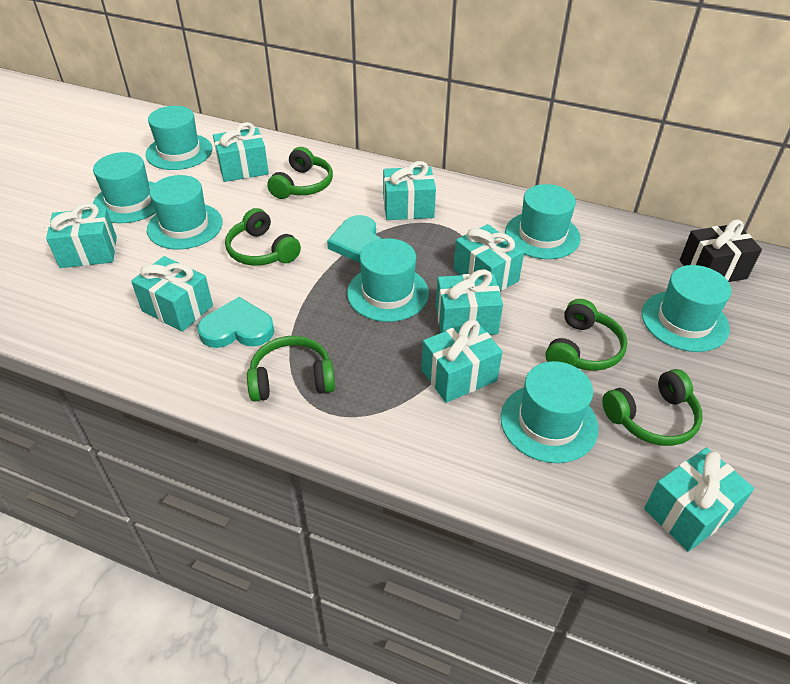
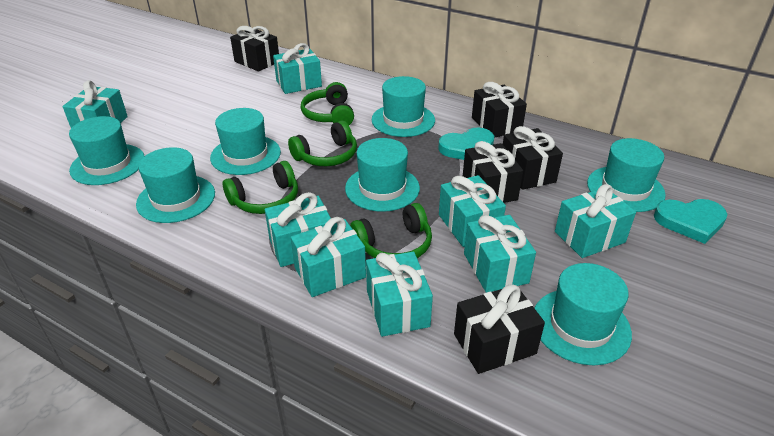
black gift: 1 -> 5
green headphones: 5 -> 4

